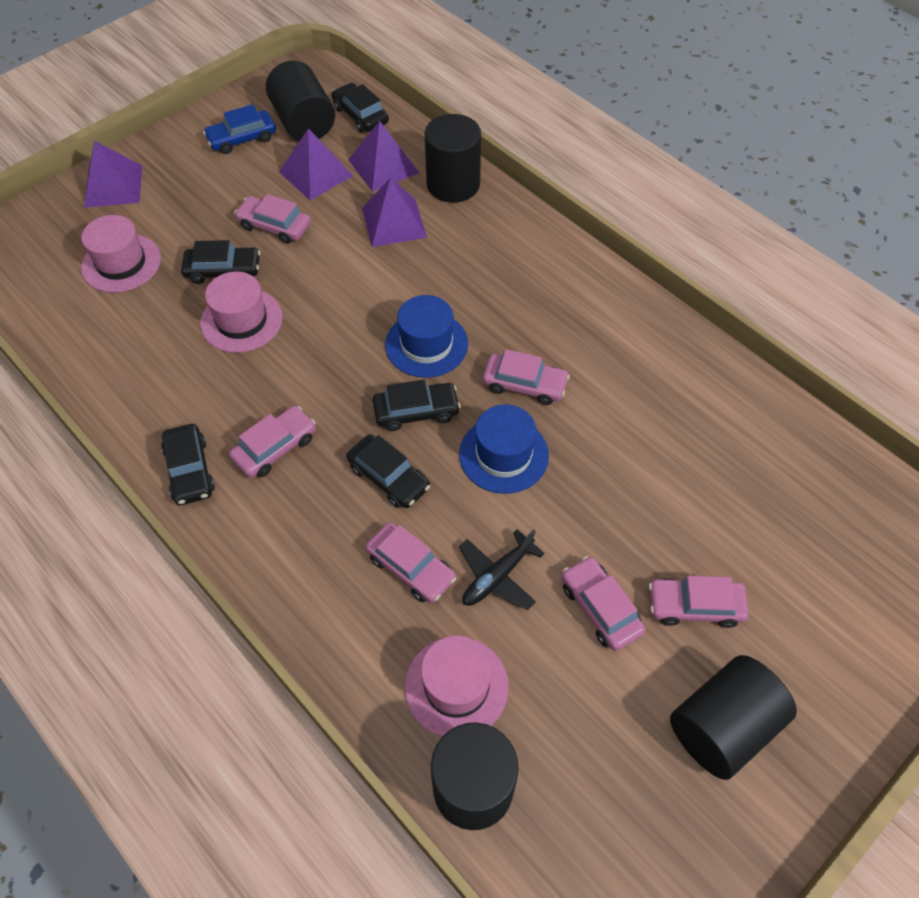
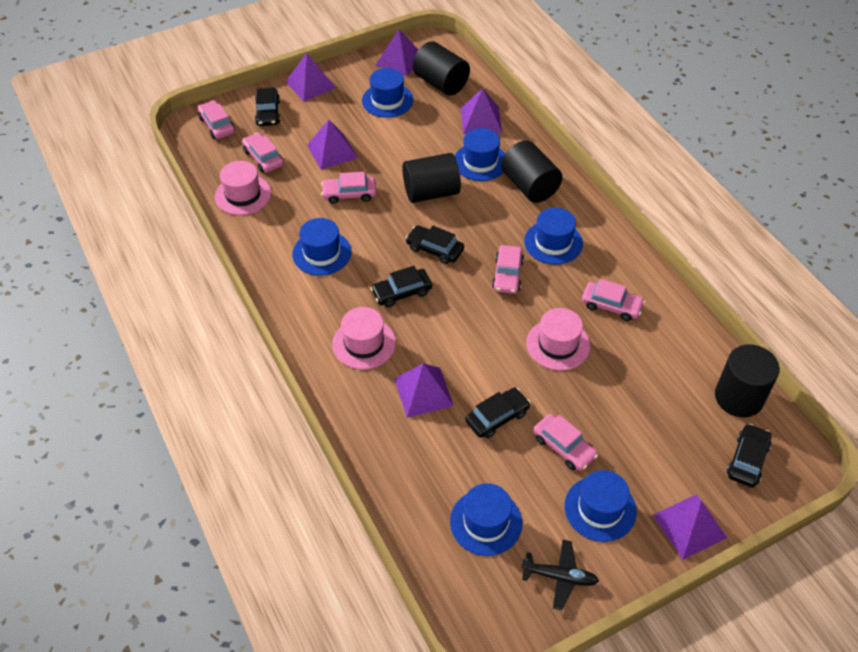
blue car: 1 -> 0
blue hat: 2 -> 6
purple pyramid: 4 -> 6

